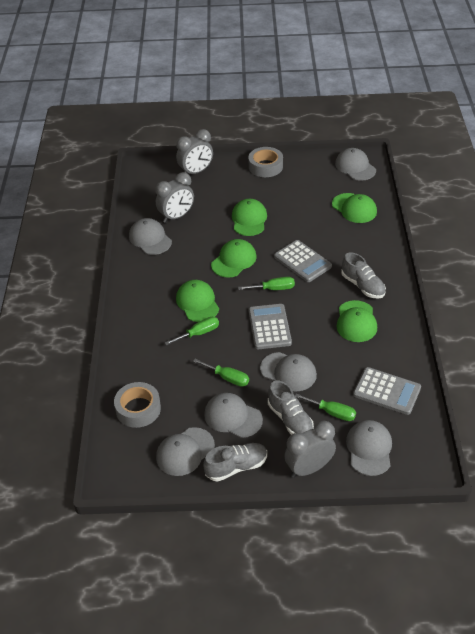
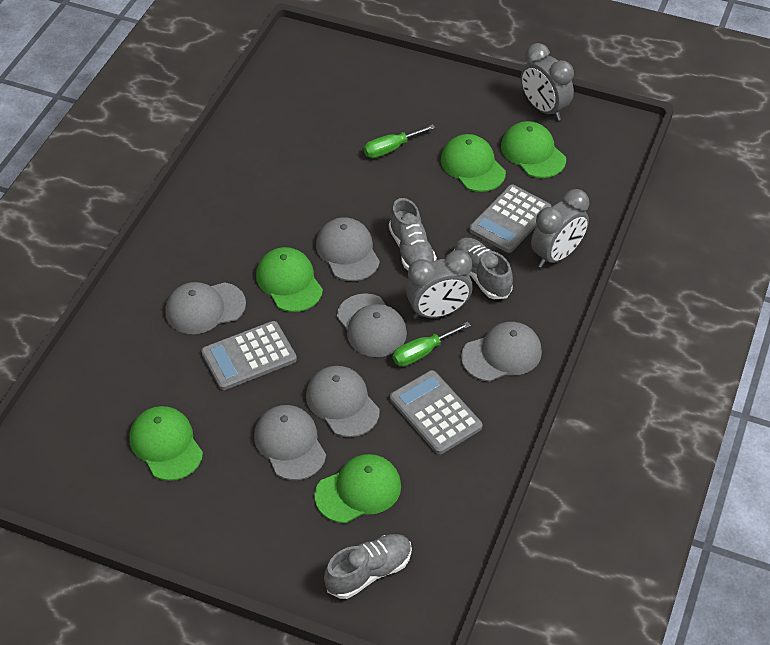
green screwdriver: 4 -> 2
grey tape: 2 -> 0

